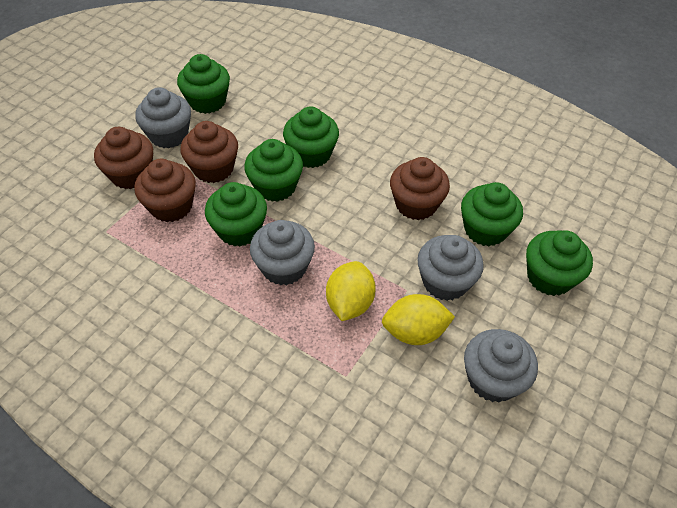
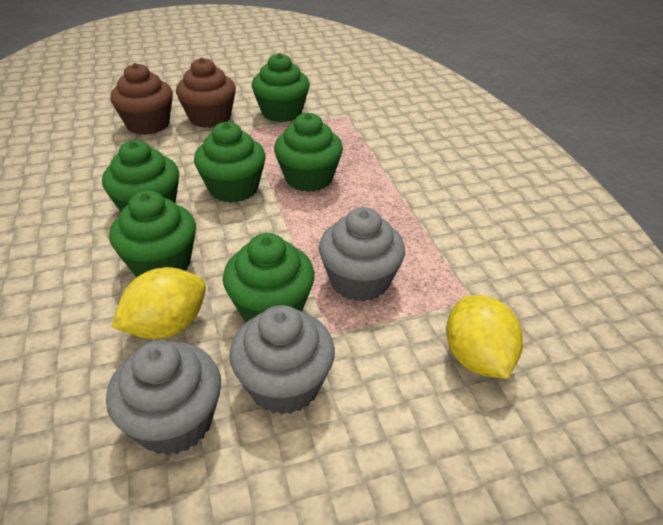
brown cupcake: 4 -> 2
grey cupcake: 4 -> 3

